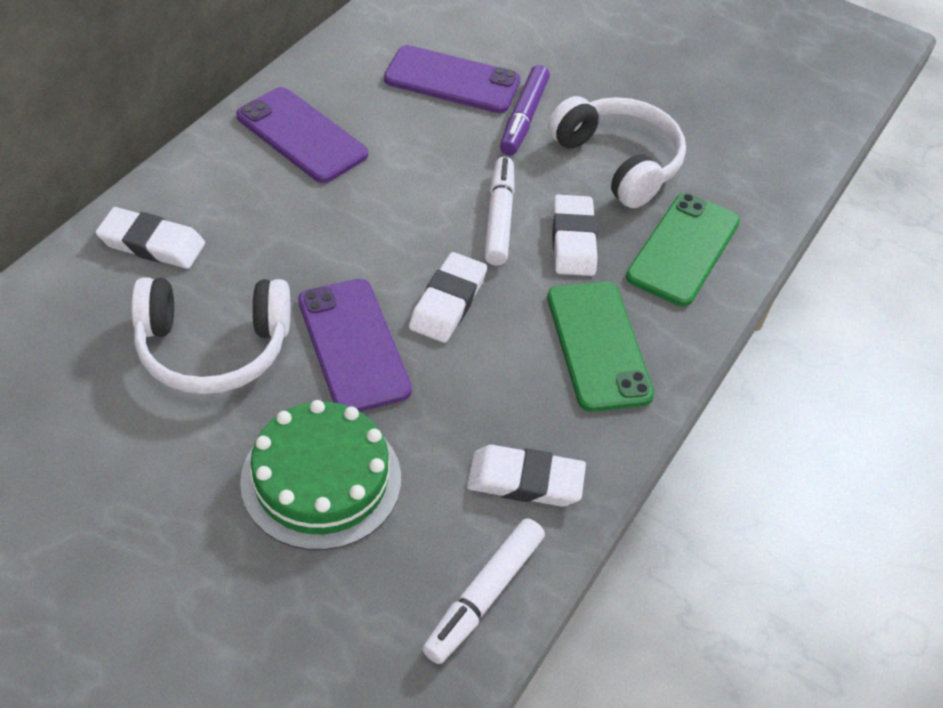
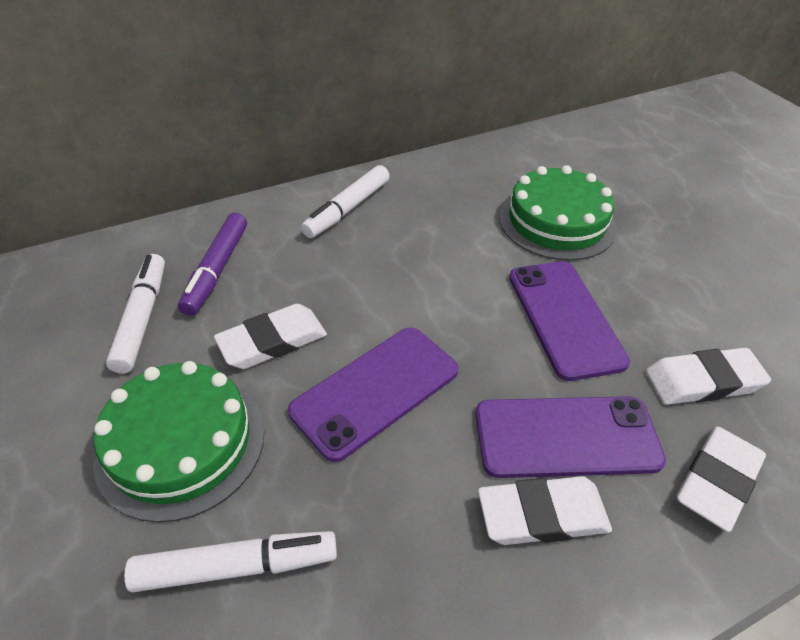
green cake: 1 -> 2
green phone: 2 -> 0
white headphones: 2 -> 0
white marker: 2 -> 3

